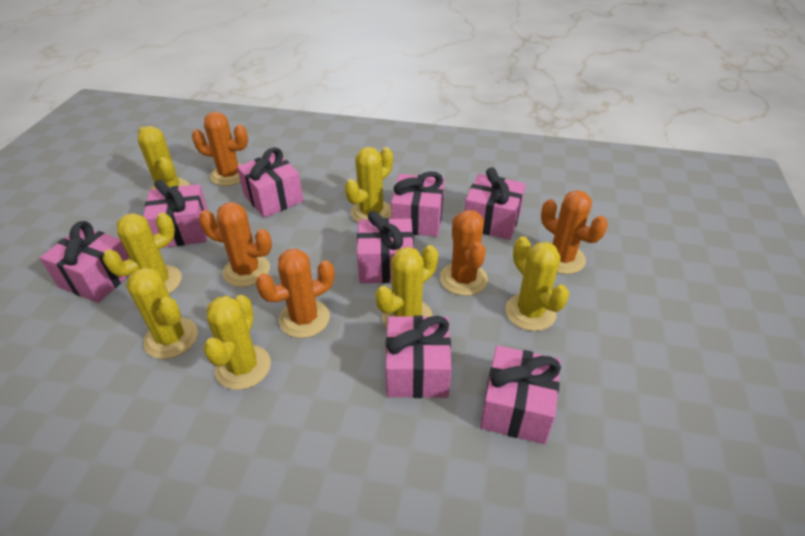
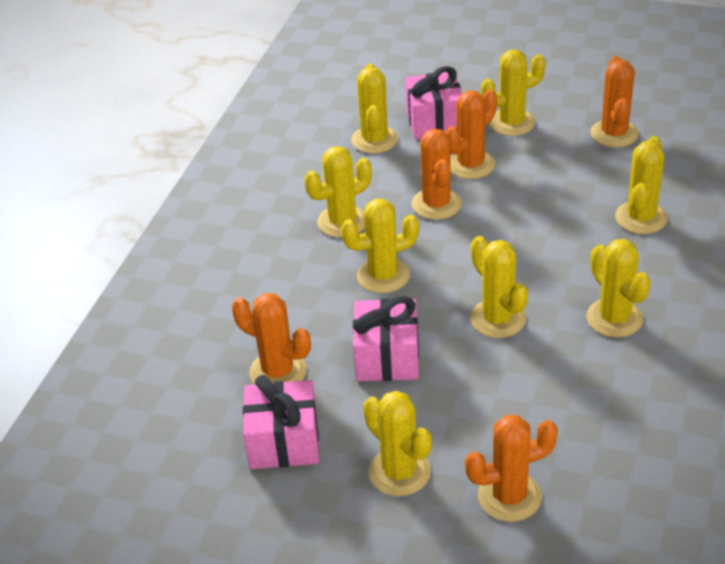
pink gift: 8 -> 3
yellow cactus: 7 -> 8

